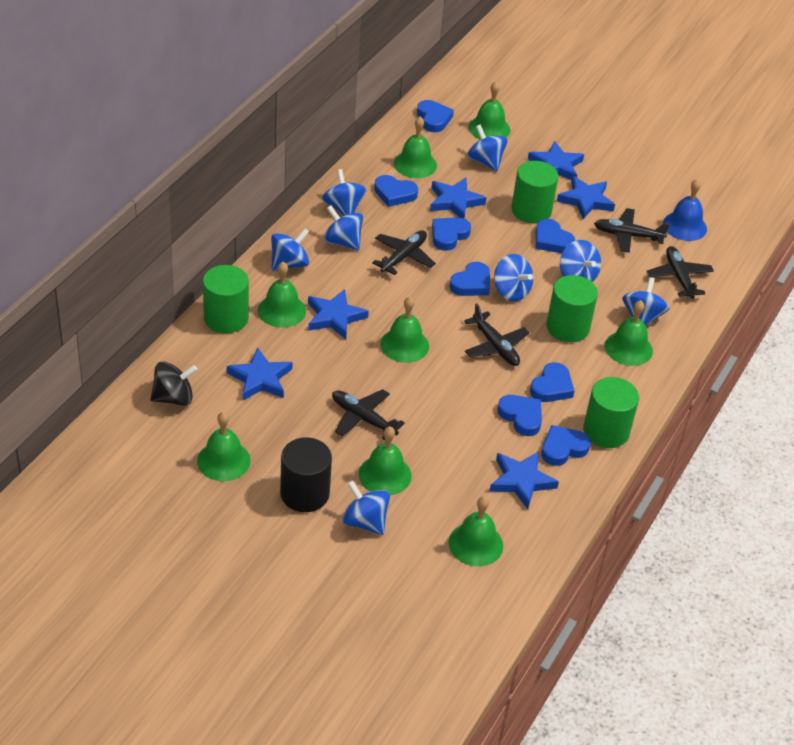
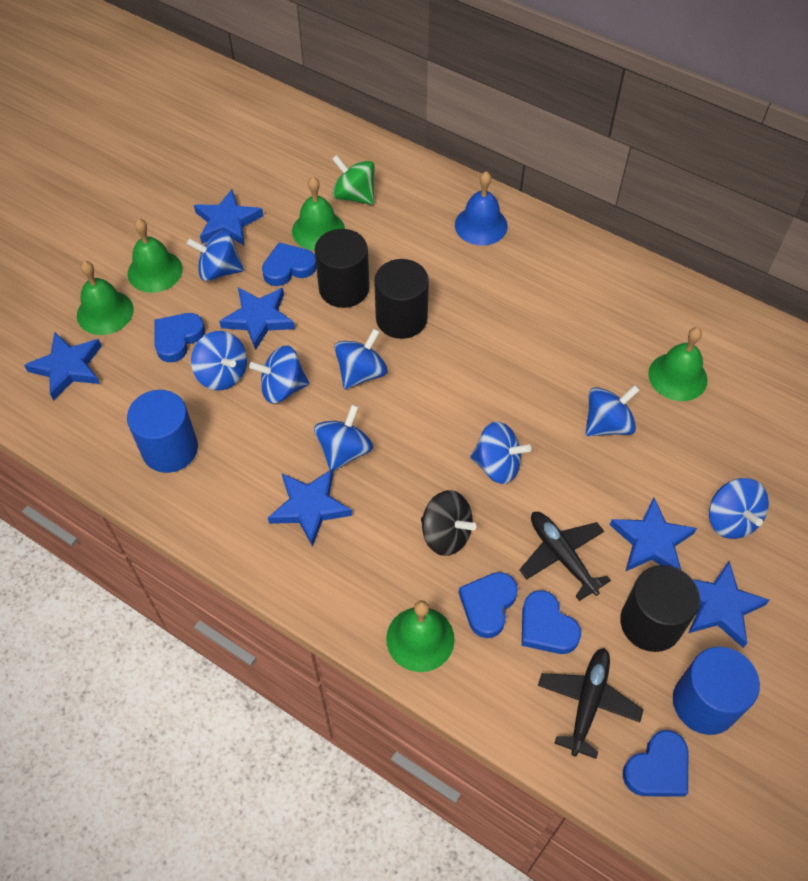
black cylinder: 1 -> 3
black plane: 5 -> 2
blue cylinder: 0 -> 2
blue heart: 8 -> 5
green bell: 8 -> 5
green cylinder: 4 -> 0
green spinning top: 0 -> 1

